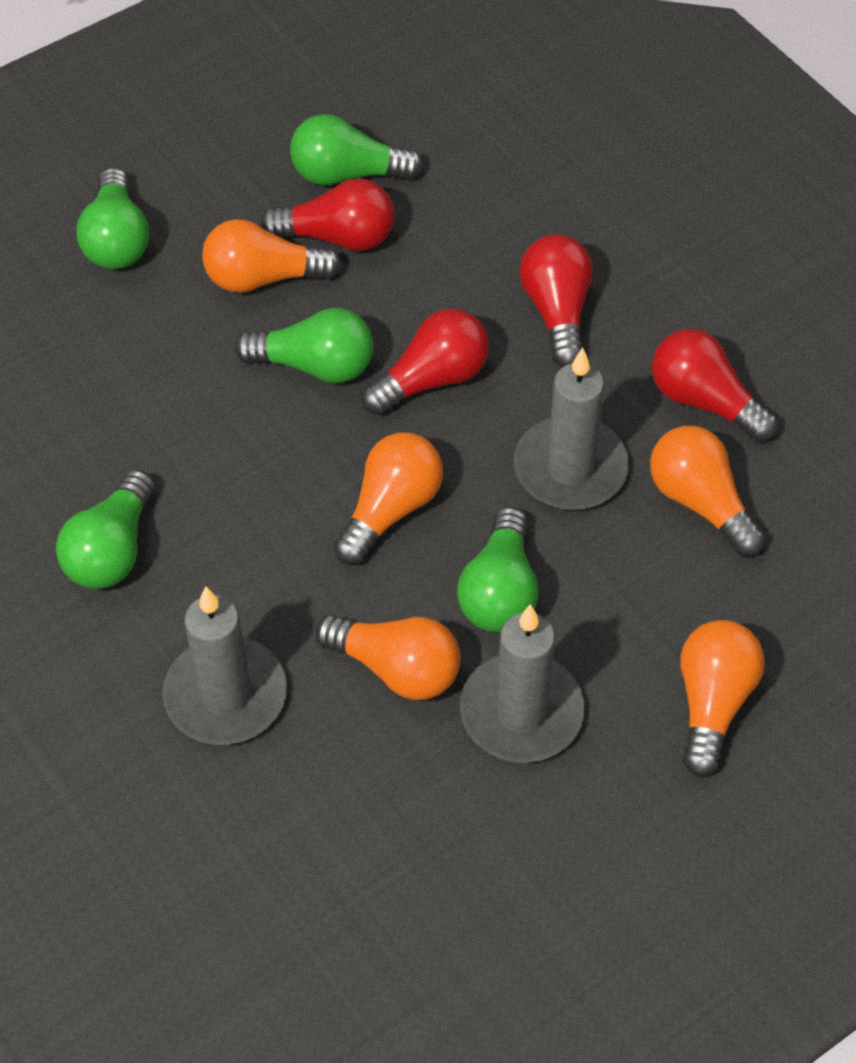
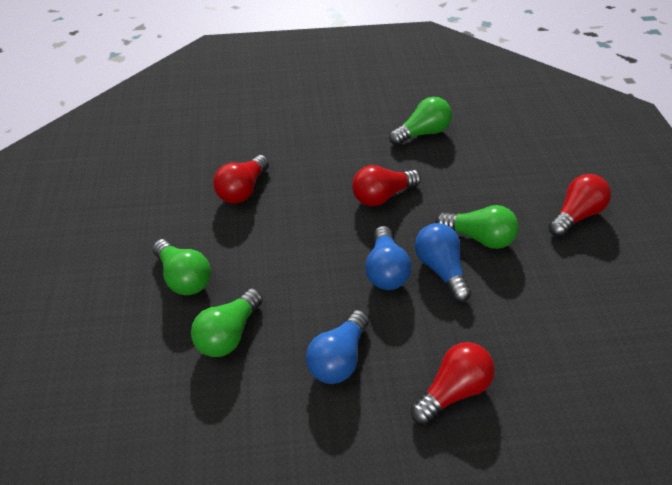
blue light bulb: 0 -> 3
green light bulb: 5 -> 4
grey candle: 3 -> 0
orange light bulb: 5 -> 0

